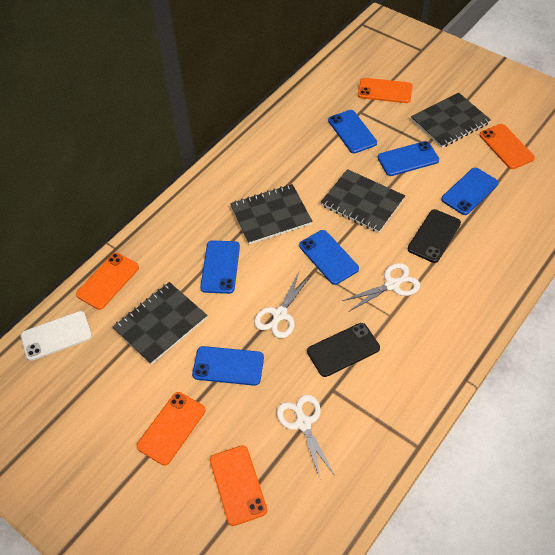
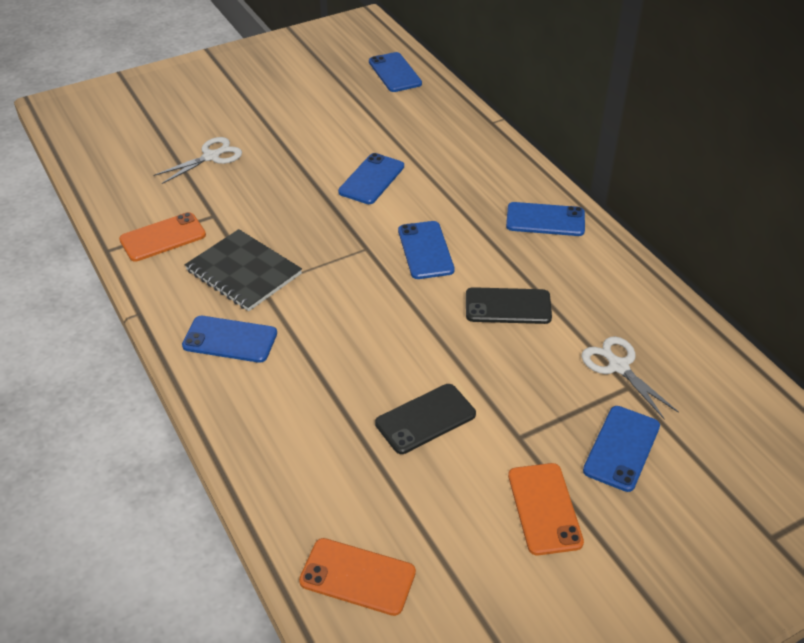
black notebook: 4 -> 1
orange phone: 5 -> 3
white phone: 1 -> 0
white scissors: 3 -> 2

